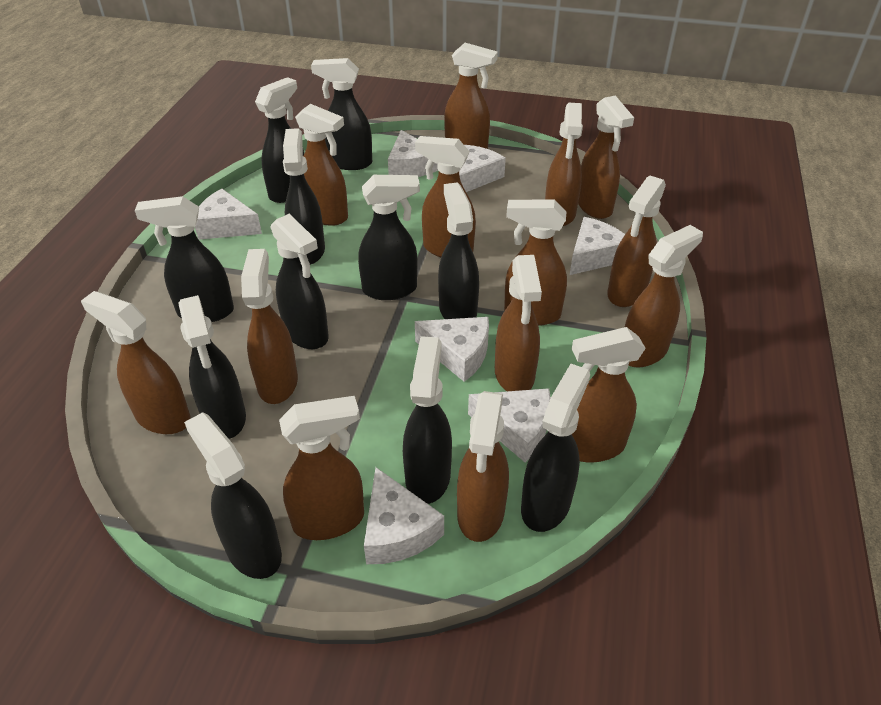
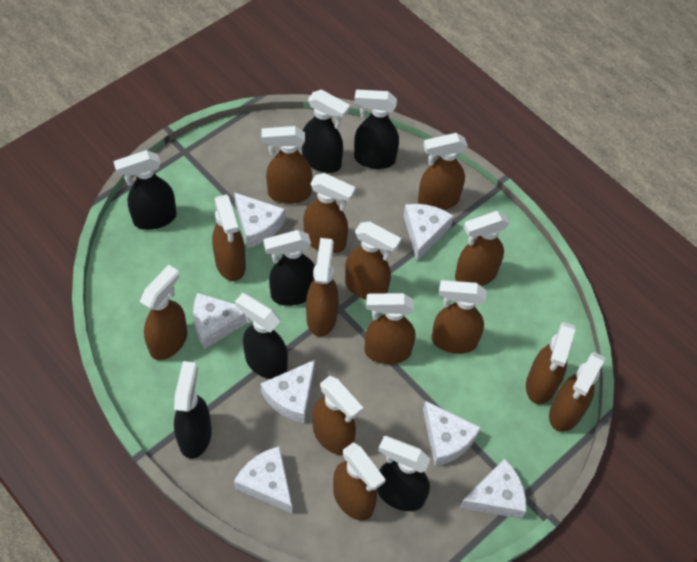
black spray bottle: 11 -> 7

